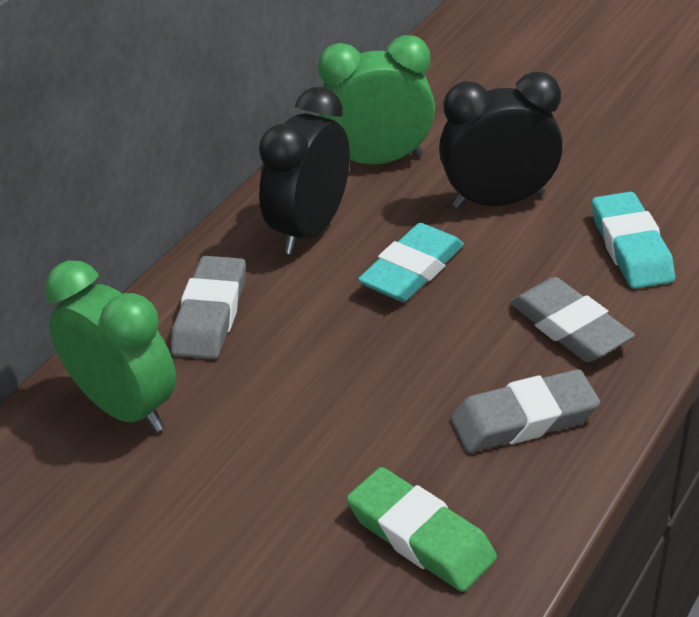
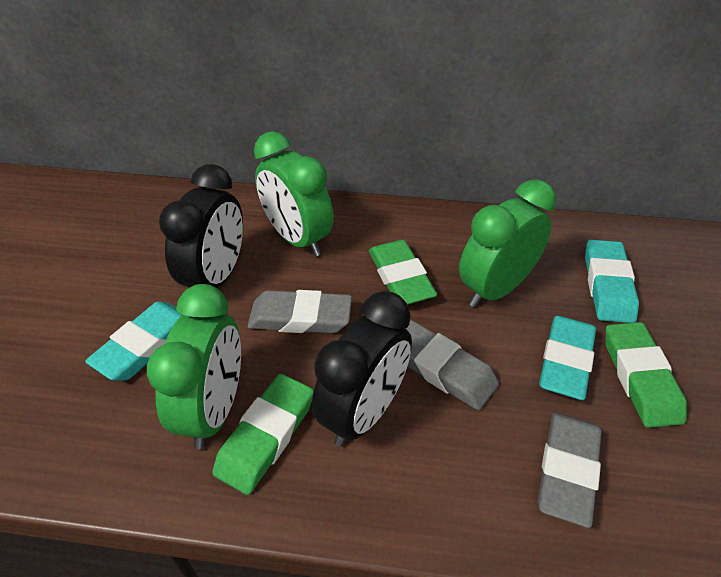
green clock: 2 -> 3
green eraser: 1 -> 3
turquoise eraser: 2 -> 3

